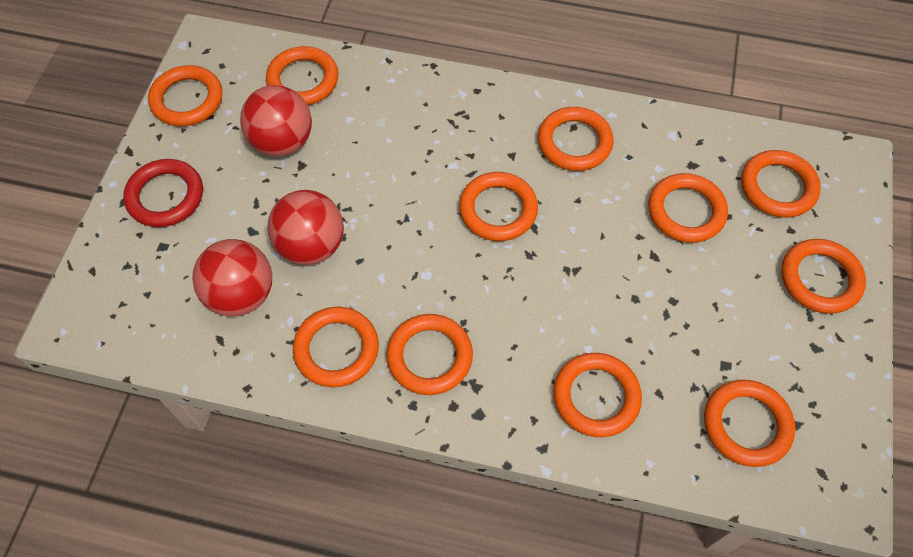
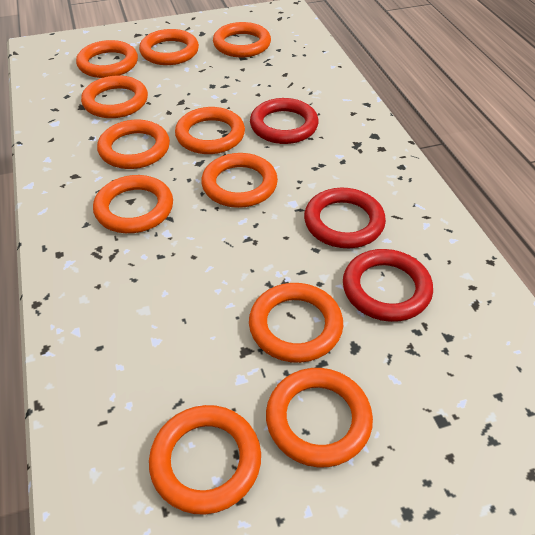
red ball: 3 -> 0
red ring: 1 -> 3

